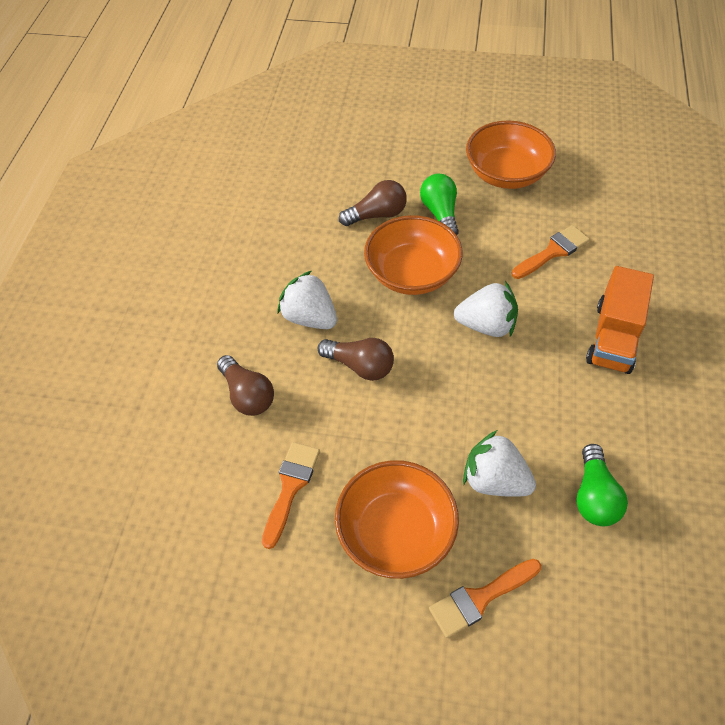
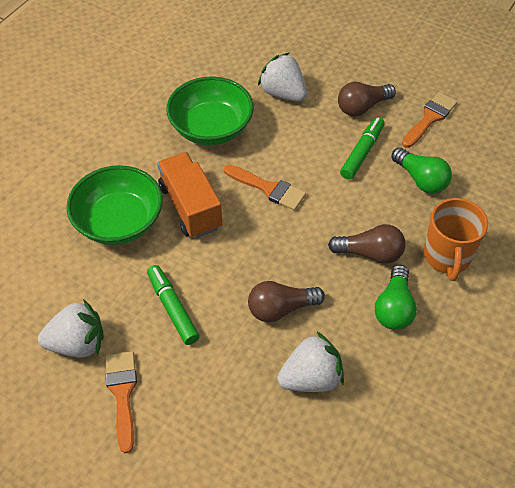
green bowl: 0 -> 2
green marker: 0 -> 2
orange bowl: 3 -> 0
orange mug: 0 -> 1

